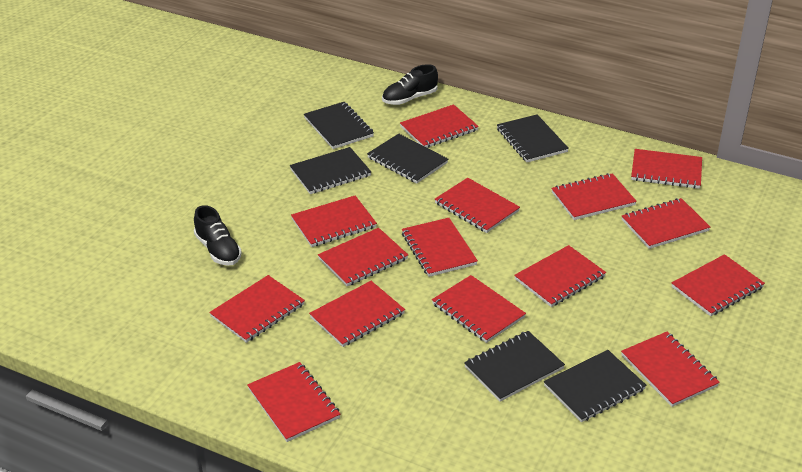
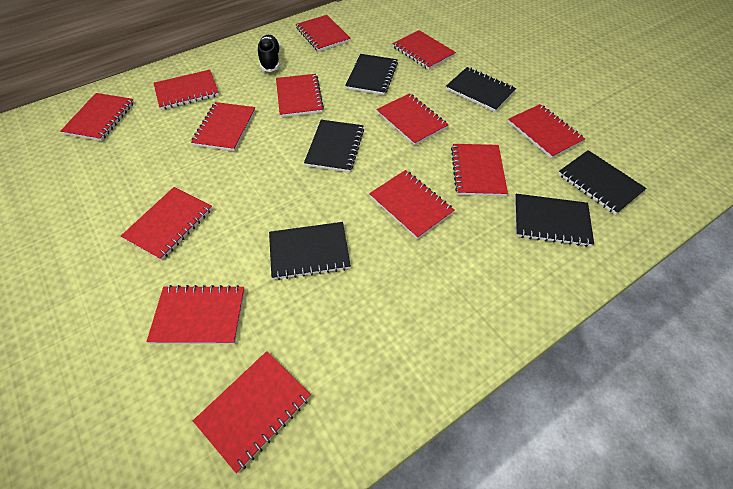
black shoe: 2 -> 1
red notebook: 15 -> 13

